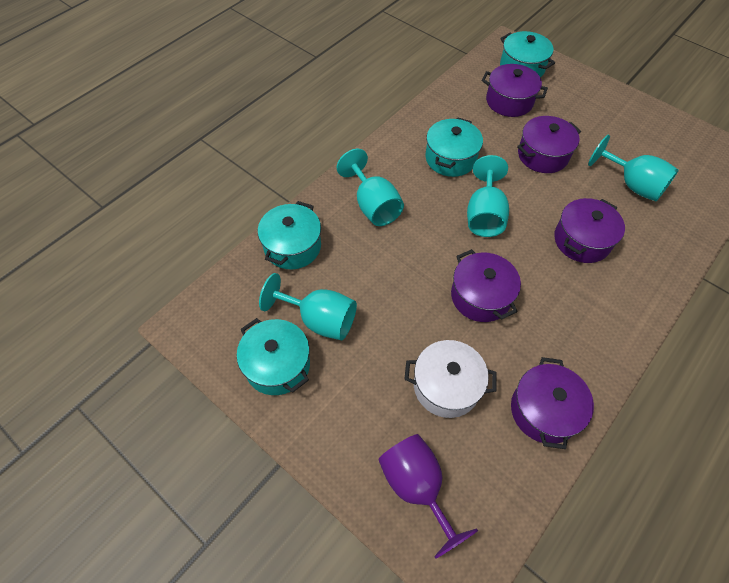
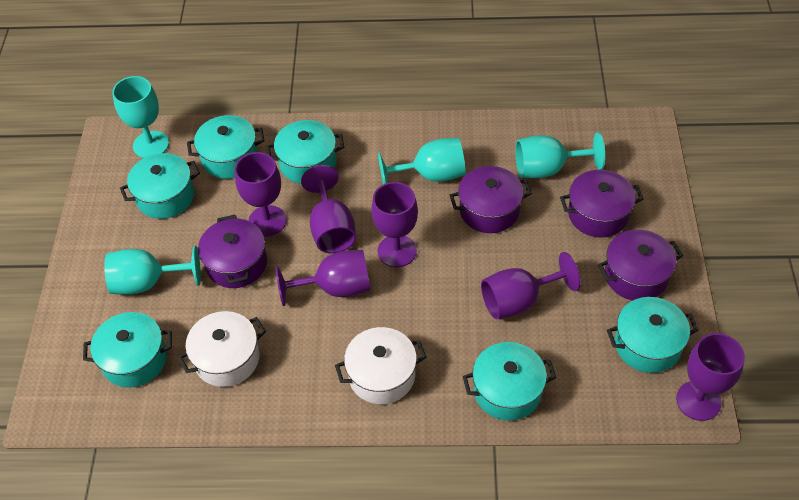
purple goblet: 1 -> 6
purple pot: 5 -> 4
turquoise pot: 4 -> 6
white pot: 1 -> 2

